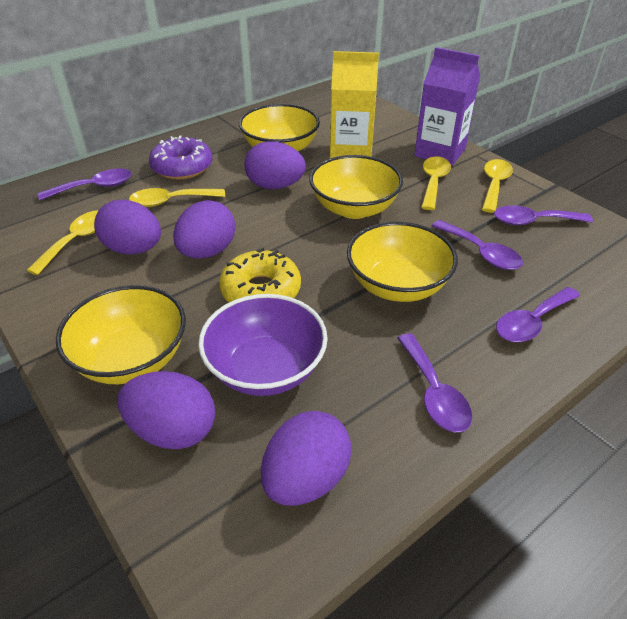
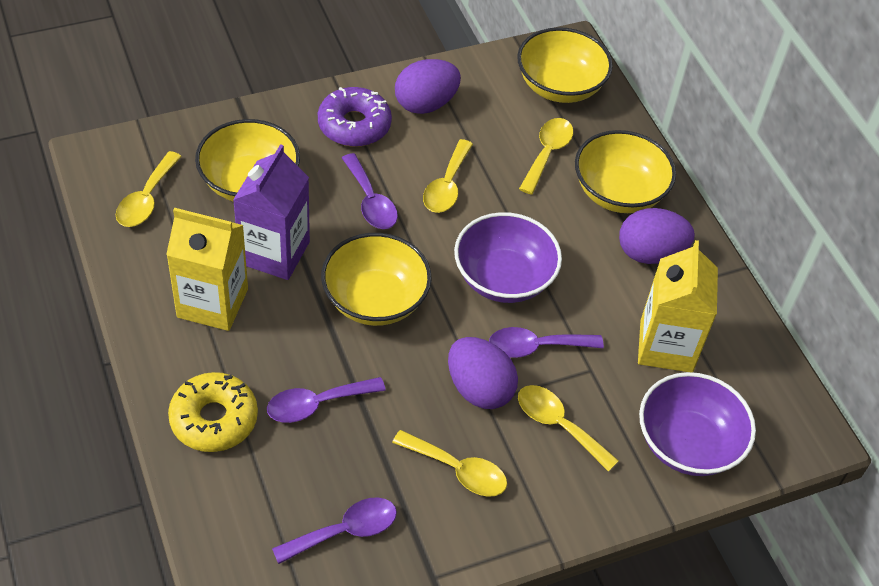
purple bowl: 1 -> 2
purple egg: 5 -> 3
purple spoon: 5 -> 4
yellow carton: 1 -> 2
yellow spoon: 4 -> 5

